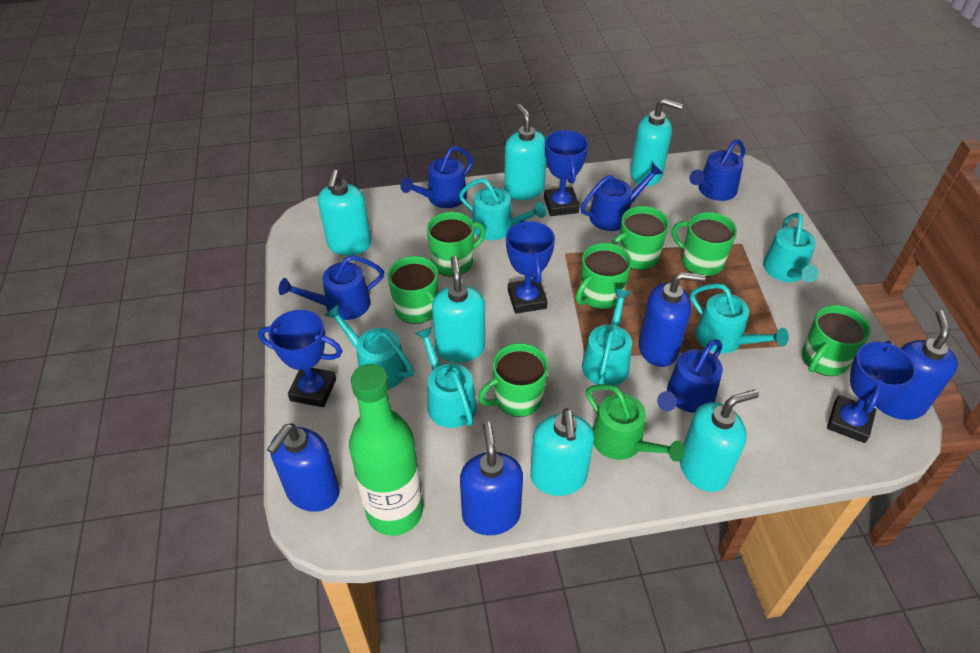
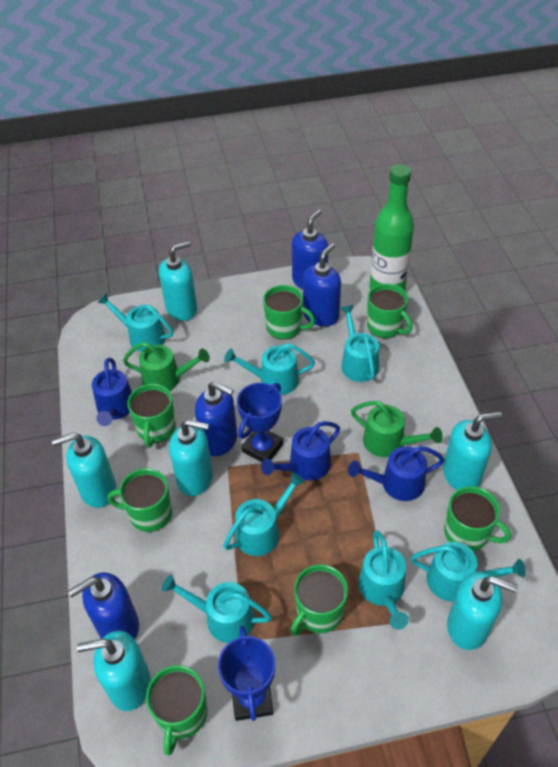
blue trophy: 4 -> 2
blue watering can: 5 -> 3
green watering can: 1 -> 2
turquoise watering can: 6 -> 7

